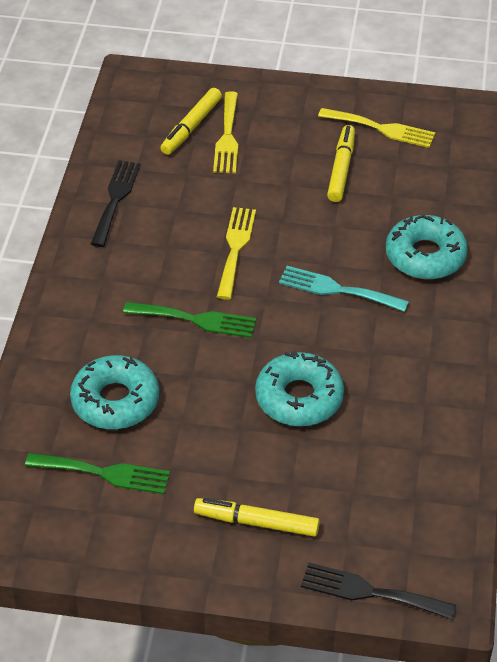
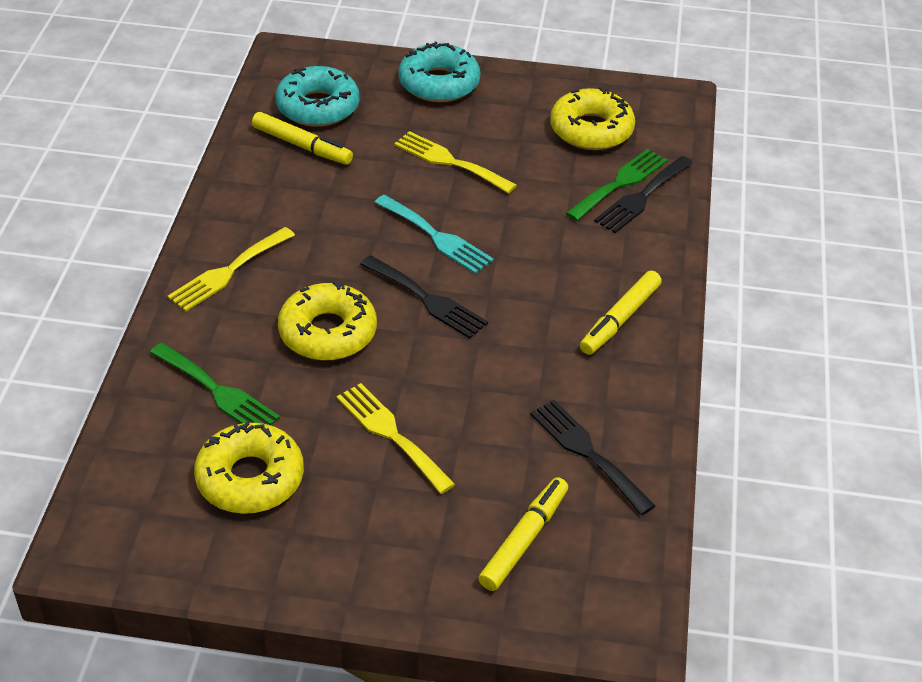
black fork: 2 -> 3
turquoise donut: 3 -> 2
yellow donut: 0 -> 3

